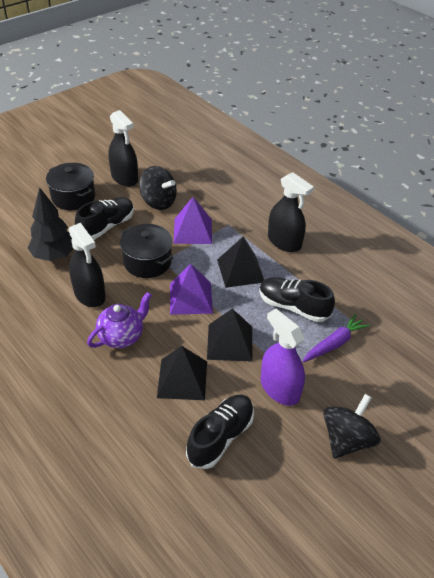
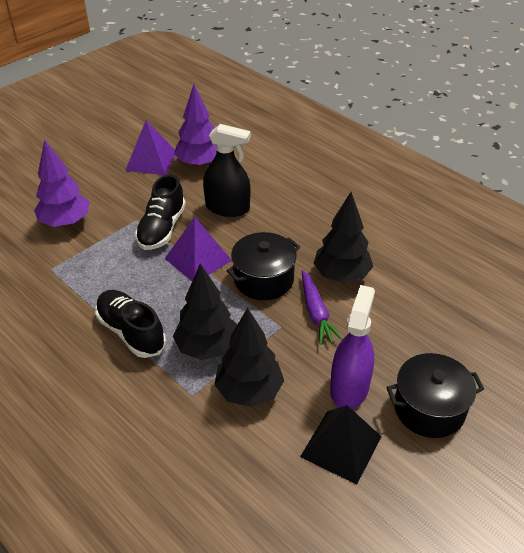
black pyramid: 3 -> 1
black shoe: 3 -> 2
black spinning top: 2 -> 0
black spray bottle: 3 -> 1
black tree: 1 -> 3
purple teapot: 1 -> 0
purple tree: 0 -> 2

